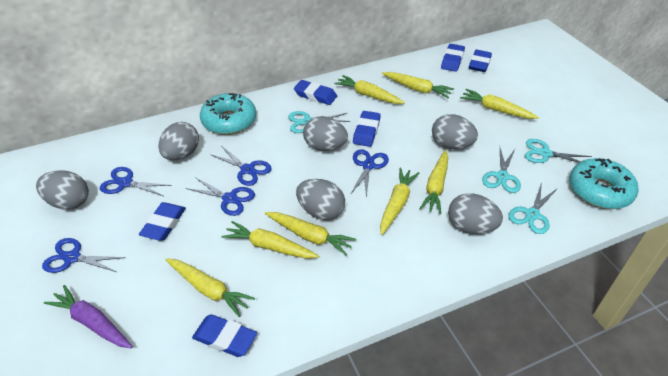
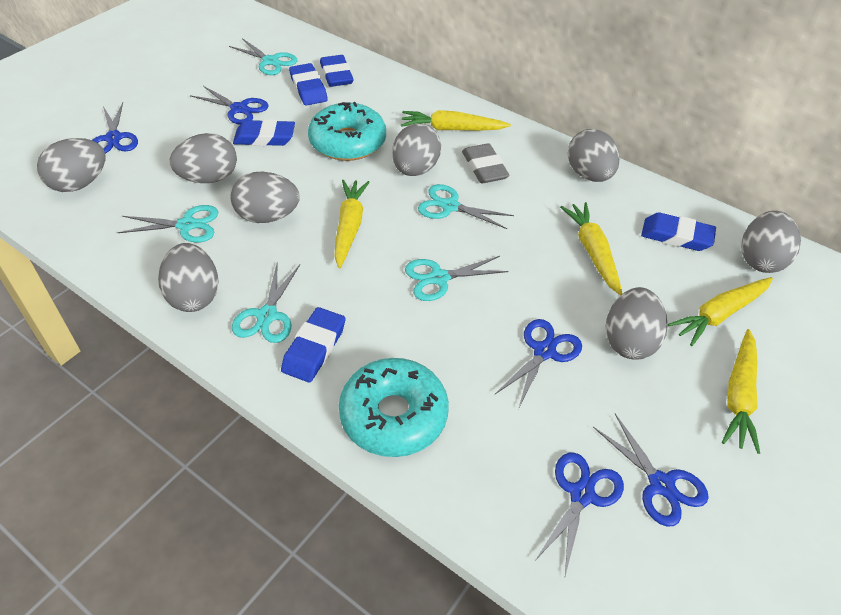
blue eraser: 6 -> 5
grey egg: 6 -> 8
grey eraser: 0 -> 1
purple carrot: 1 -> 0
turquoise scissors: 4 -> 5
yellow carrot: 8 -> 5

